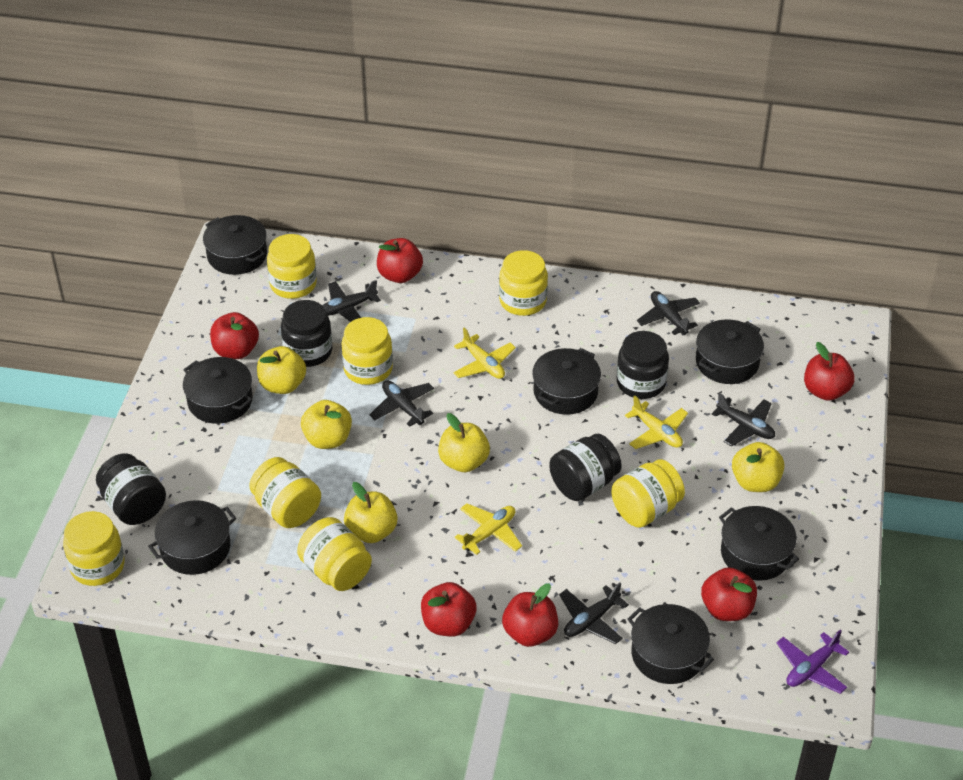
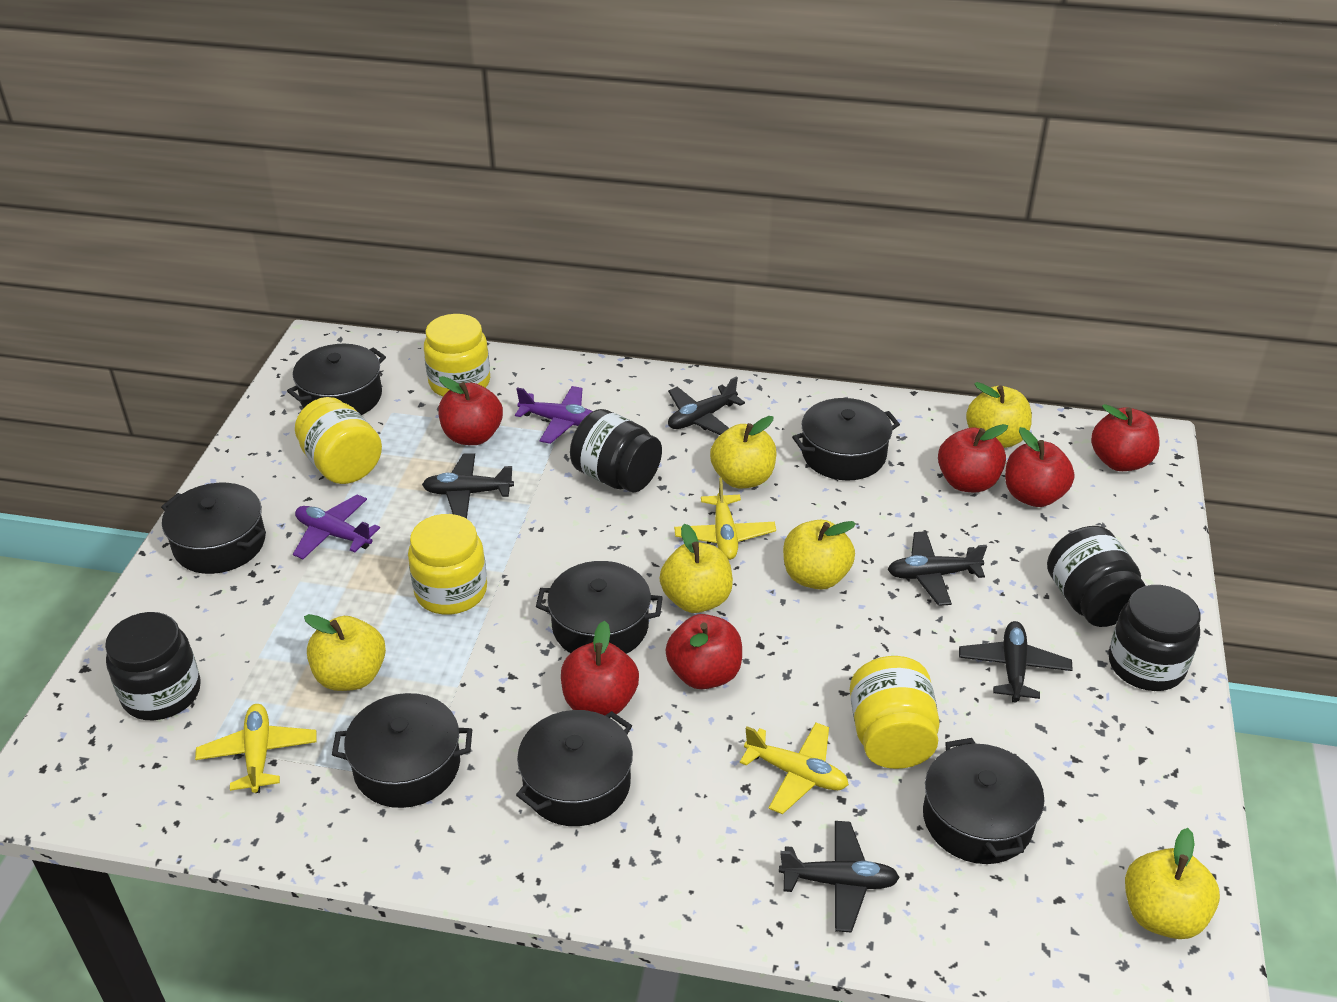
purple plane: 1 -> 2
yellow apple: 5 -> 6
yellow jar: 7 -> 4

